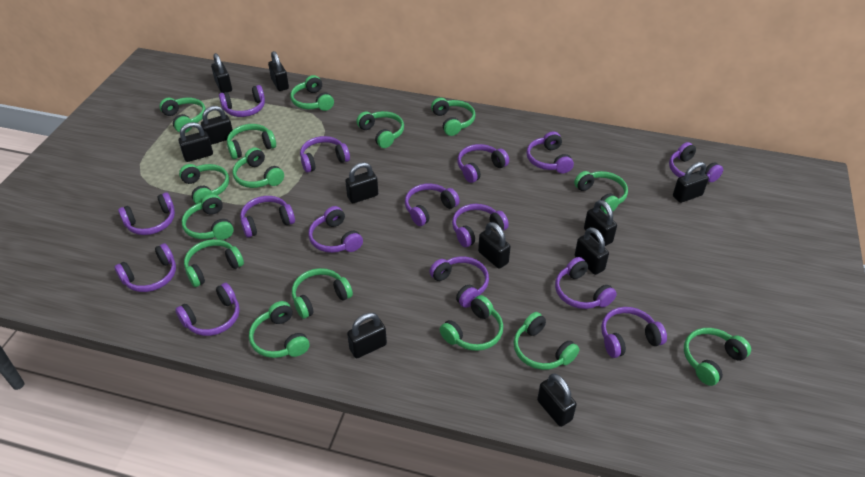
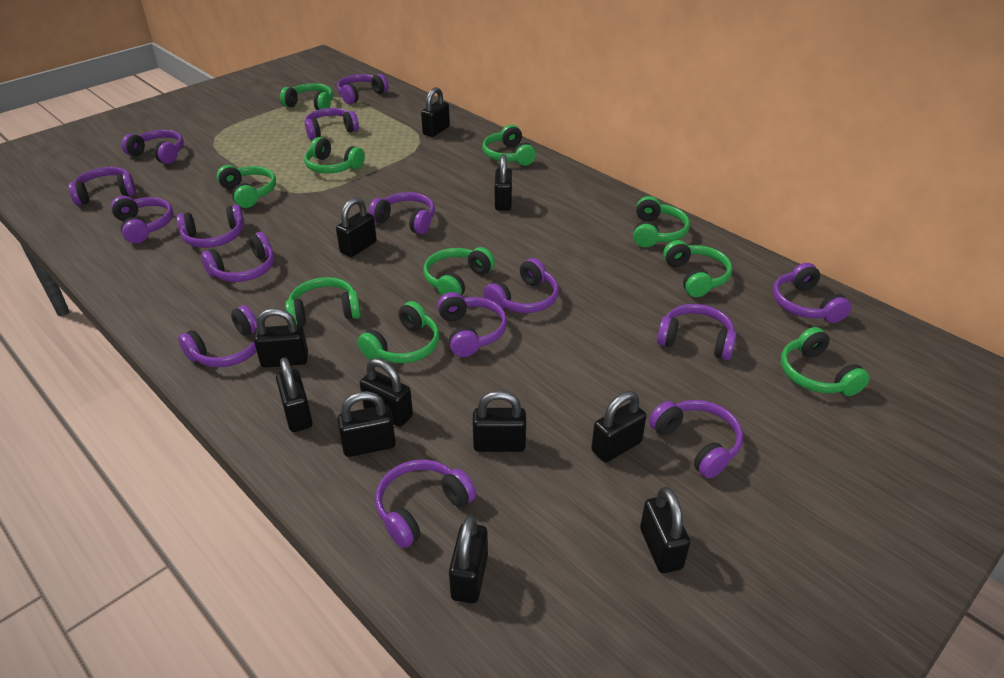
green headphones: 15 -> 10

